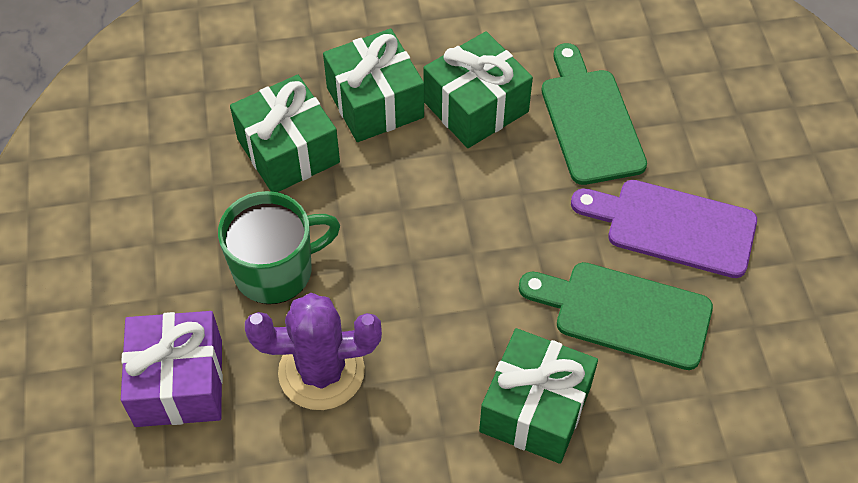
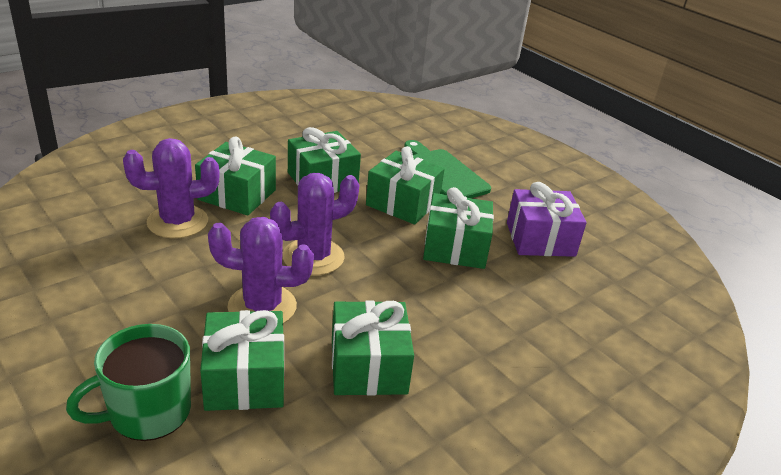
green cutting board: 2 -> 1
green gift: 4 -> 6
purple cactus: 1 -> 3
purple cutting board: 1 -> 0

